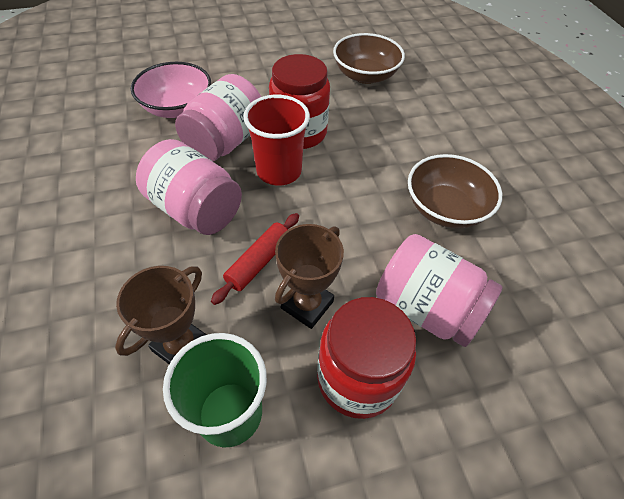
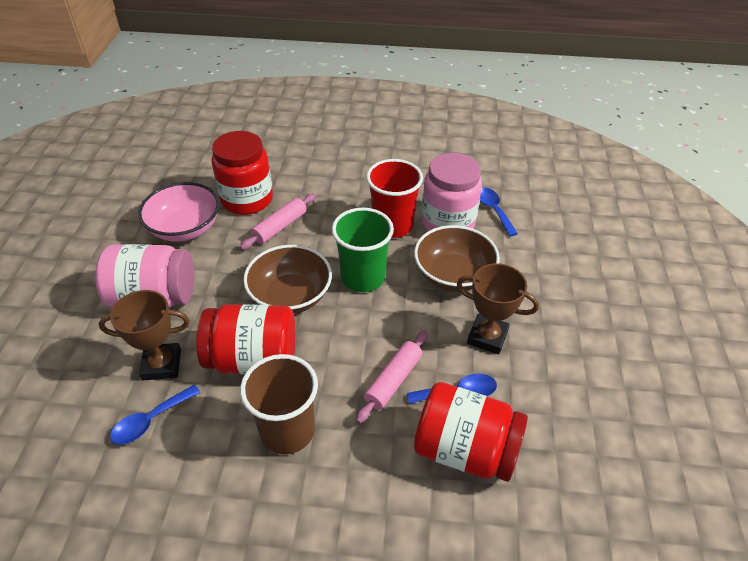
blue spoon: 0 -> 3
brown cup: 0 -> 1
pink jar: 3 -> 2
pink rolling pin: 0 -> 2
red jar: 2 -> 3
red rolling pin: 1 -> 0

